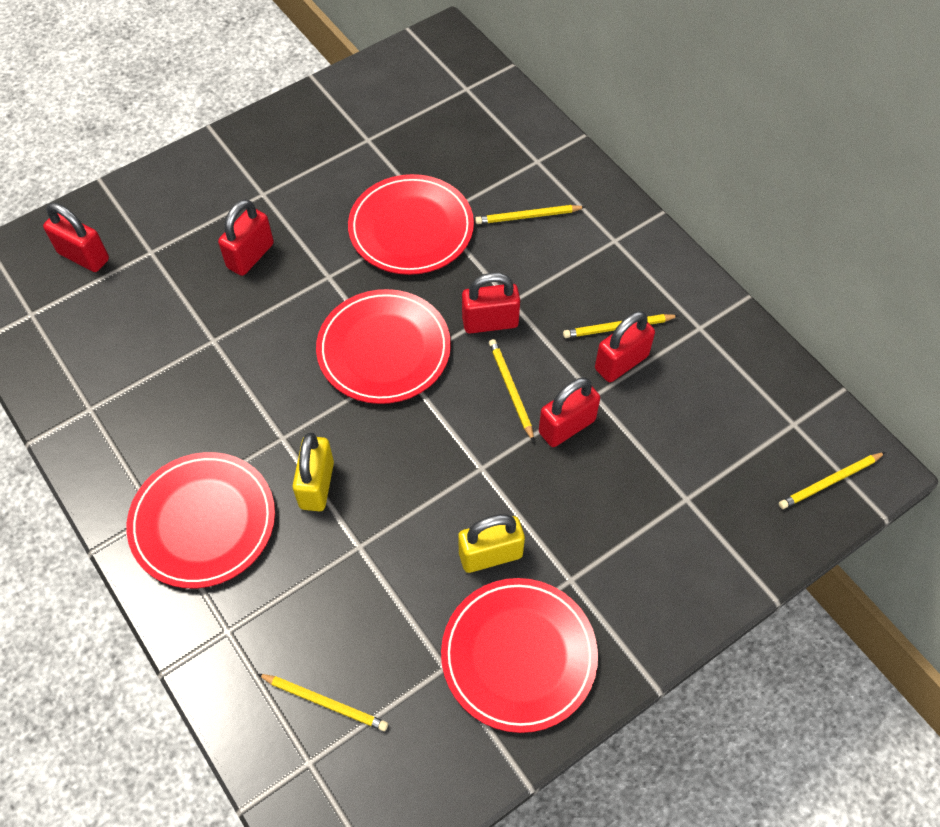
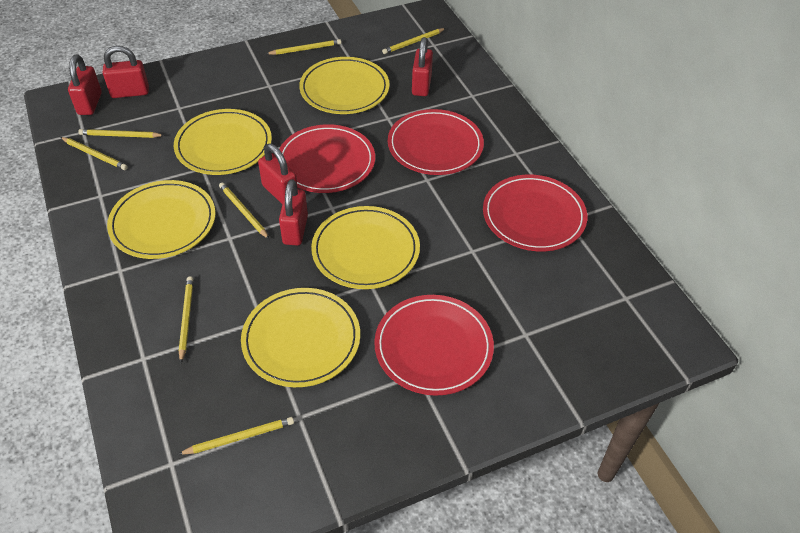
yellow padlock: 2 -> 0
yellow pencil: 5 -> 7
yellow plate: 0 -> 5

